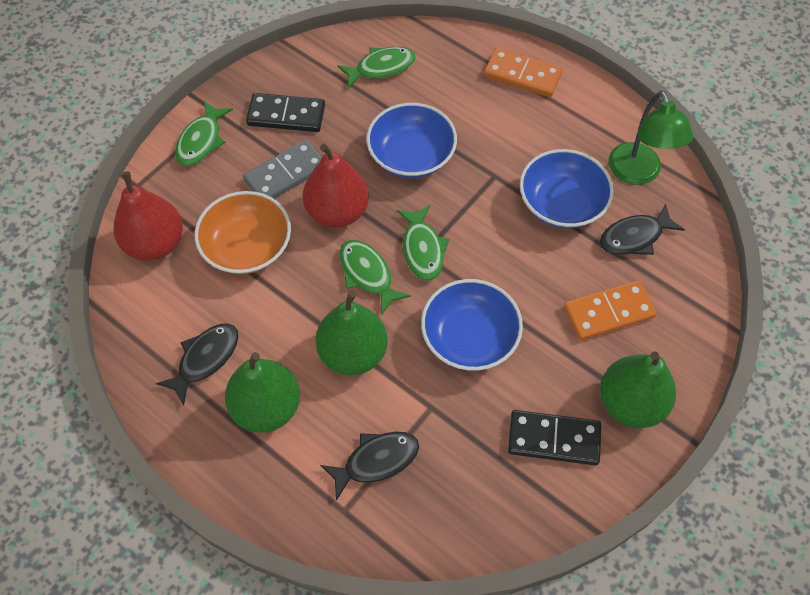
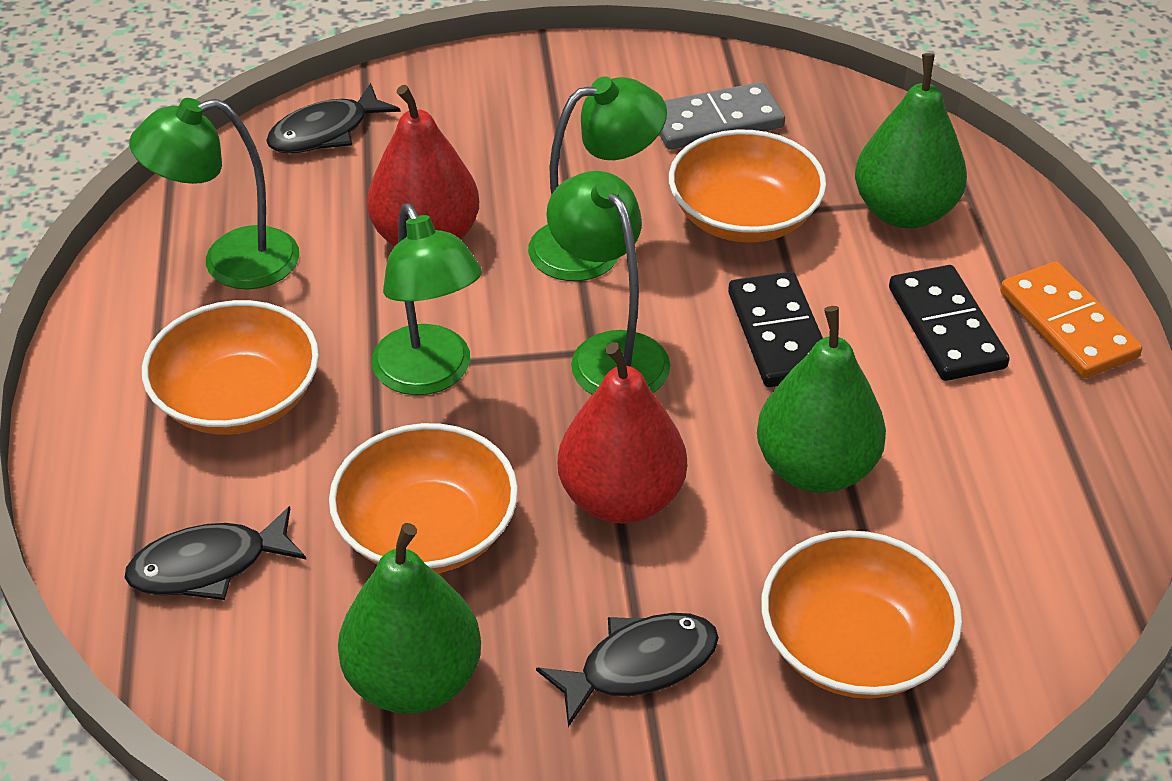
blue bowl: 3 -> 0
green fish: 4 -> 0
green lamp: 1 -> 4
orange bowl: 1 -> 4
orange domino: 2 -> 1

